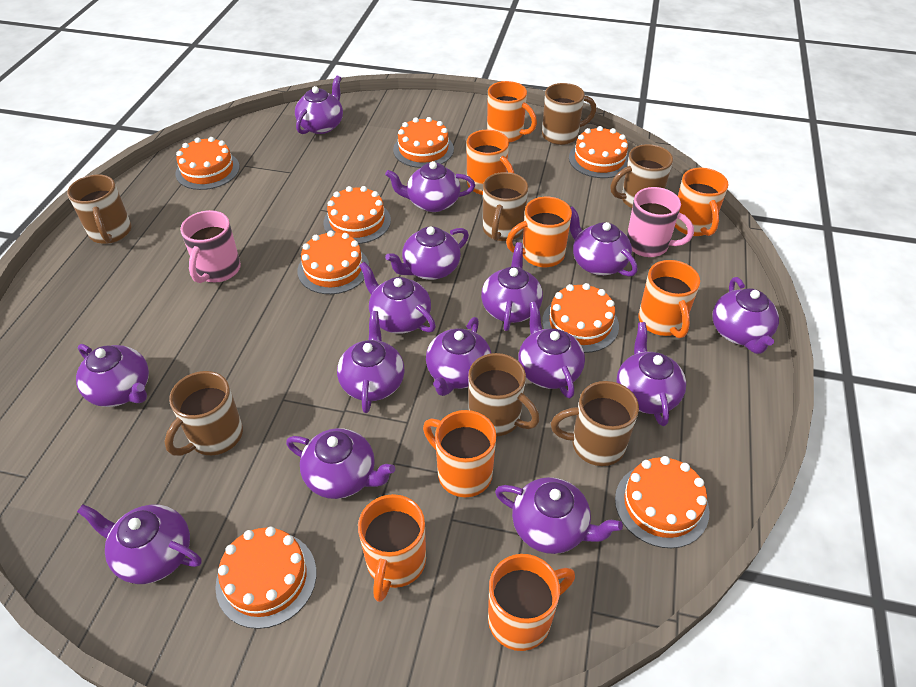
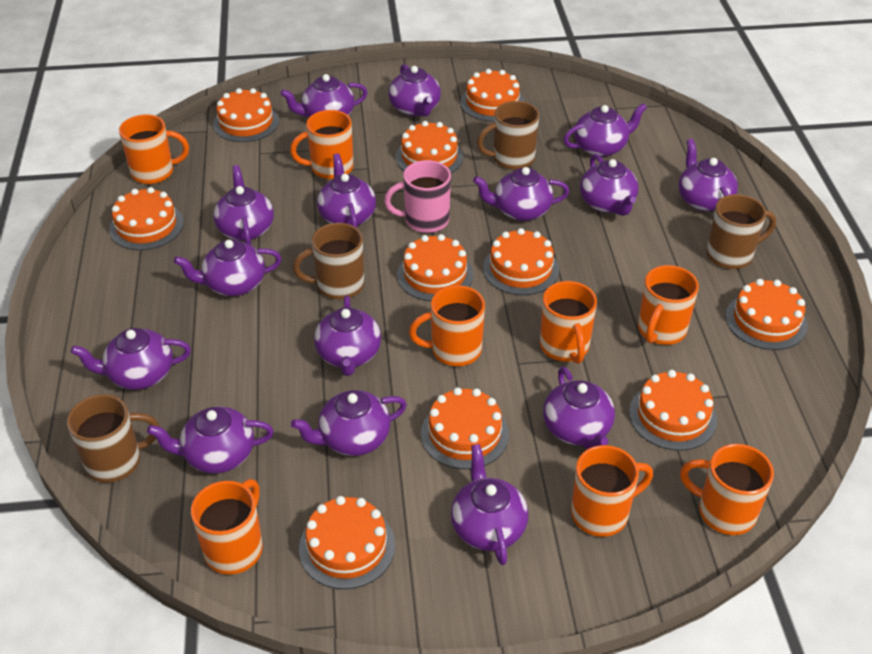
brown mug: 7 -> 4
orange cake: 8 -> 10
pink mug: 2 -> 1

